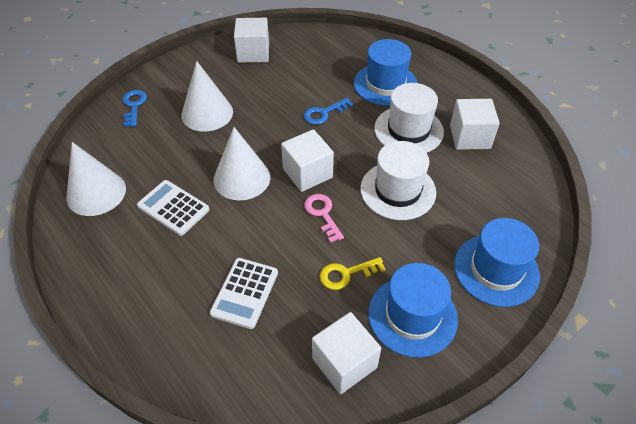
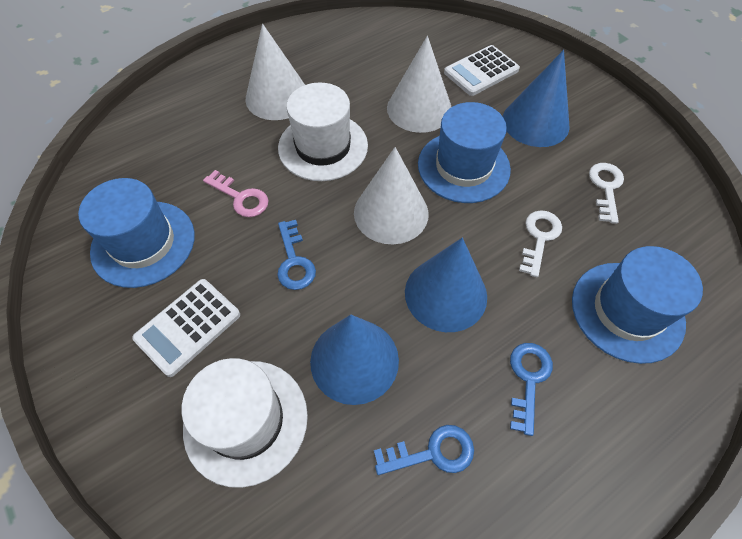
blue cone: 0 -> 3
blue key: 2 -> 3
white cube: 4 -> 0
white key: 0 -> 2
yellow key: 1 -> 0

